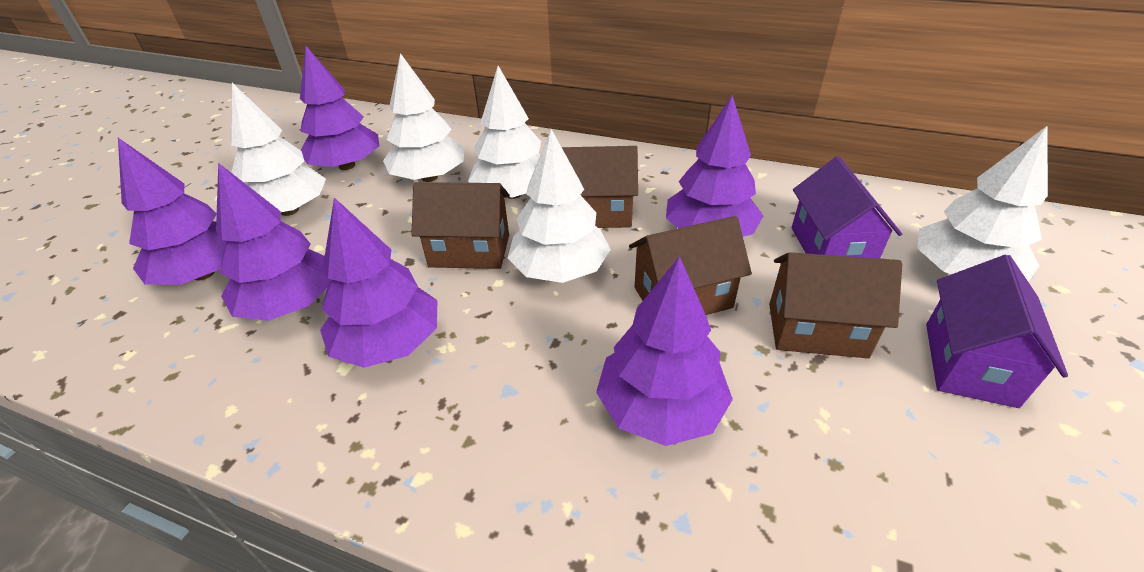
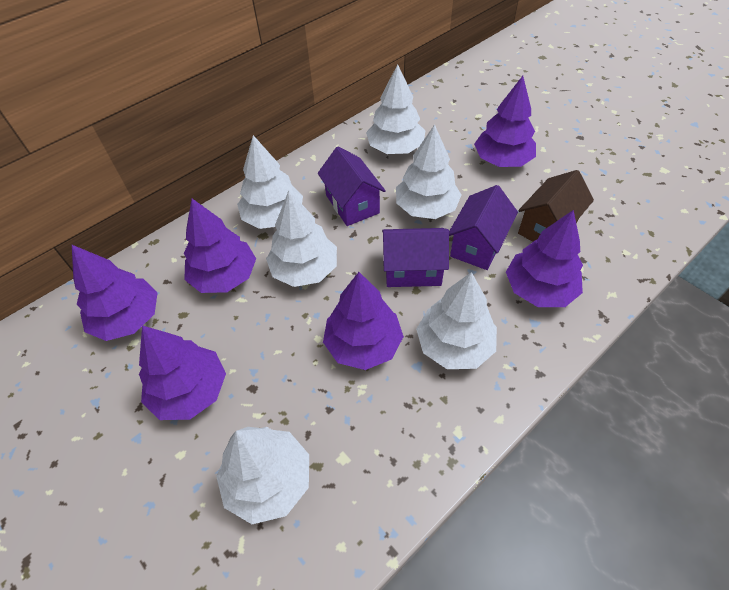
brown house: 4 -> 1
purple house: 2 -> 3
white tree: 5 -> 6

